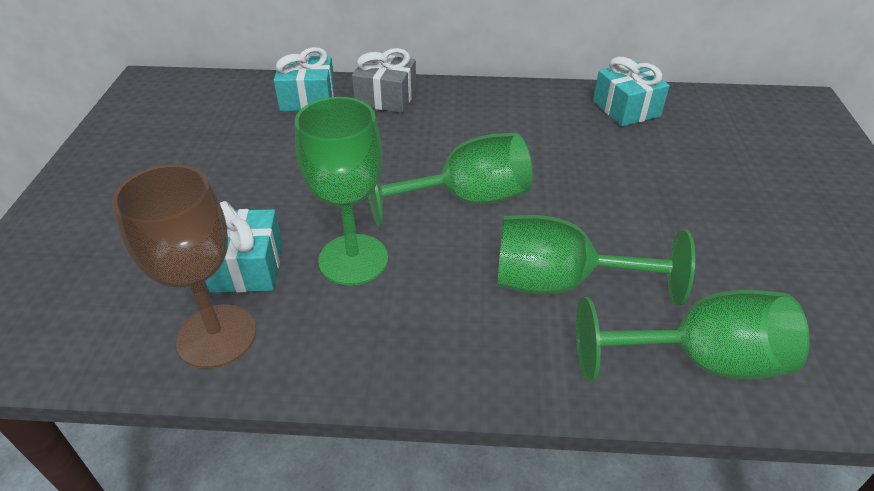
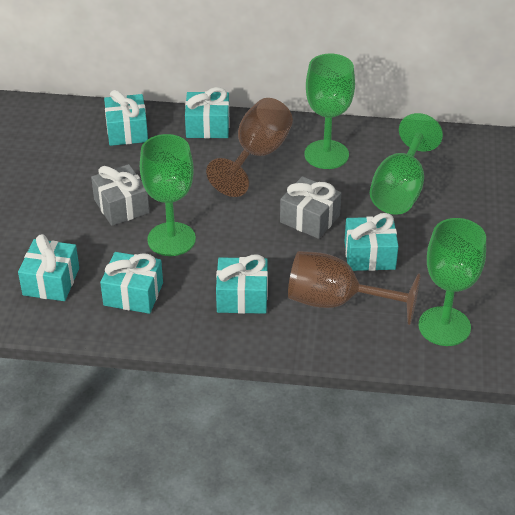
brown goblet: 1 -> 2
grey gift: 1 -> 2
turquoise gift: 3 -> 6

